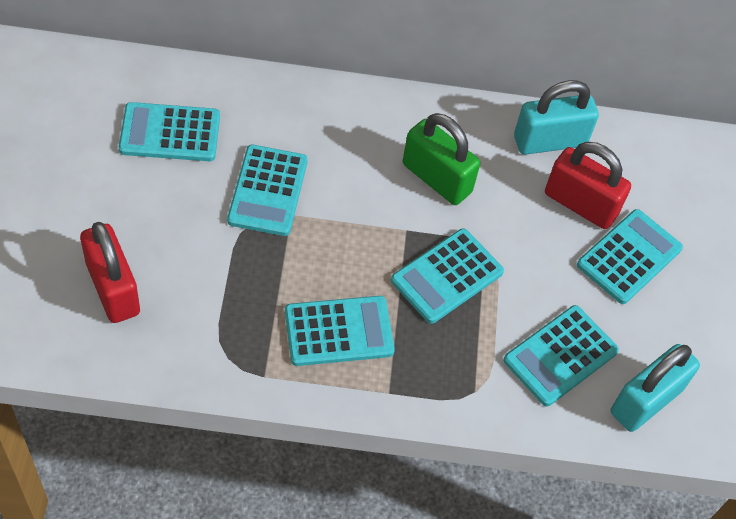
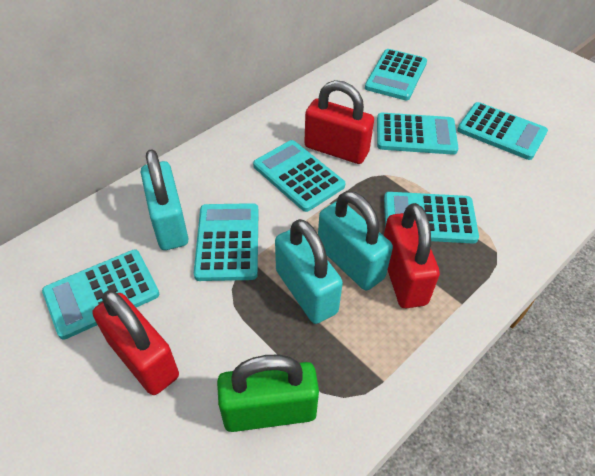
red padlock: 2 -> 3
turquoise calculator: 6 -> 7
turquoise padlock: 2 -> 3

